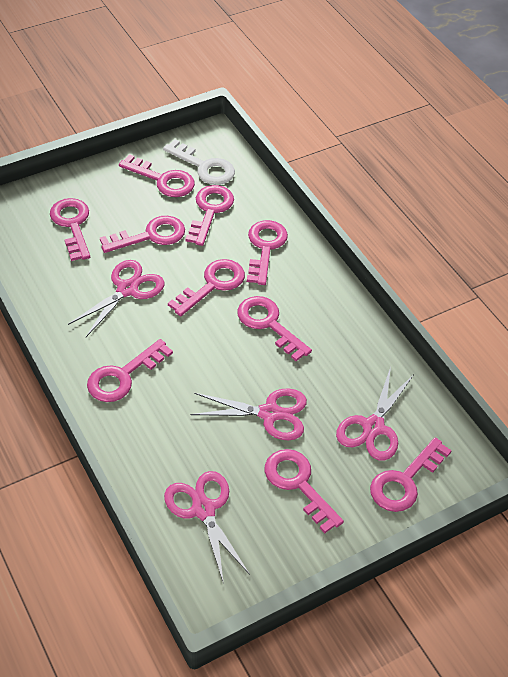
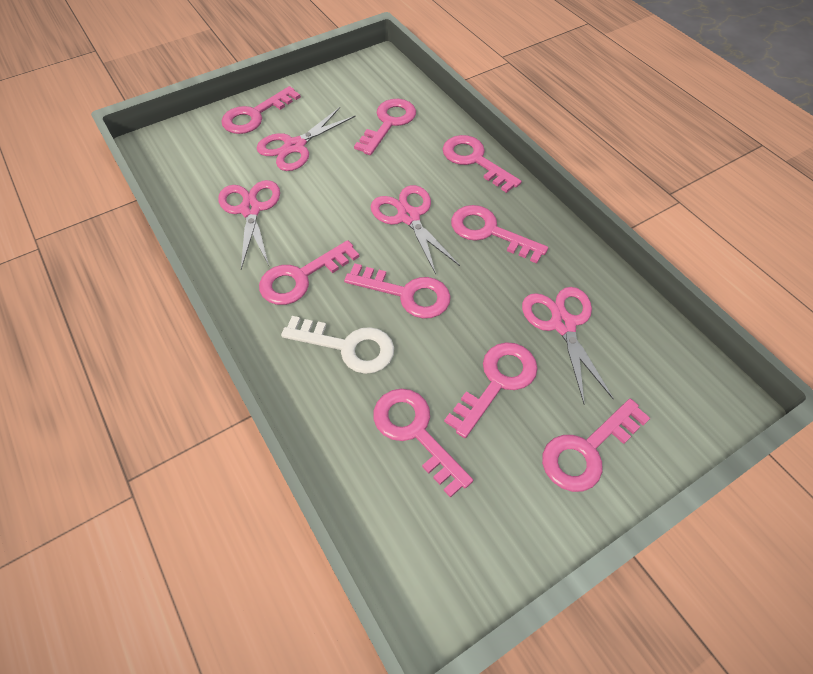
pink key: 10 -> 9

